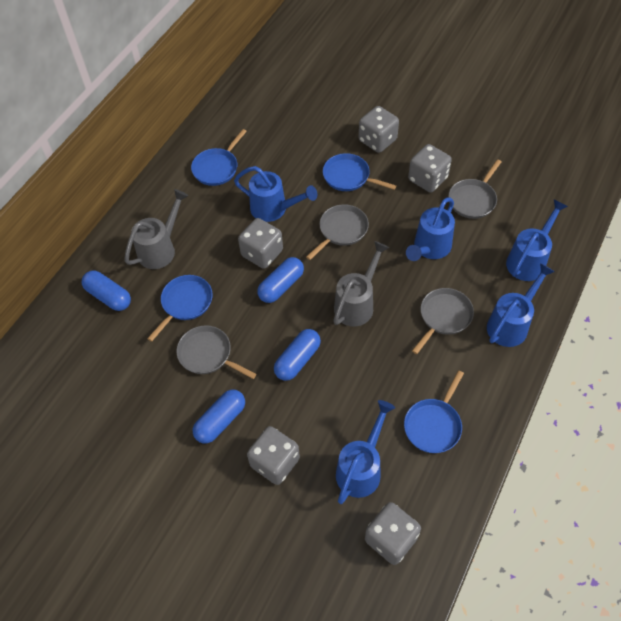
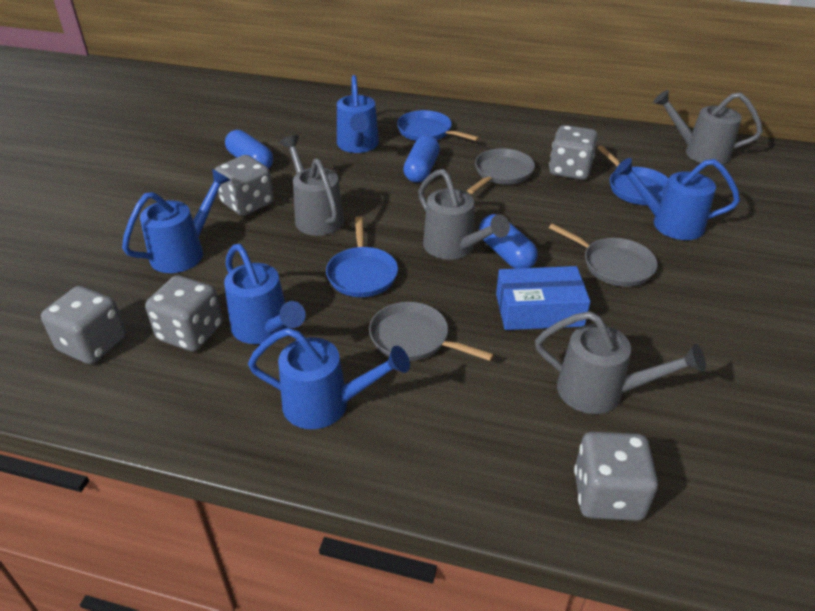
blue box: 0 -> 1
blue capsule: 4 -> 3
blue pan: 4 -> 3
grey pan: 4 -> 3
grey watering can: 2 -> 4

